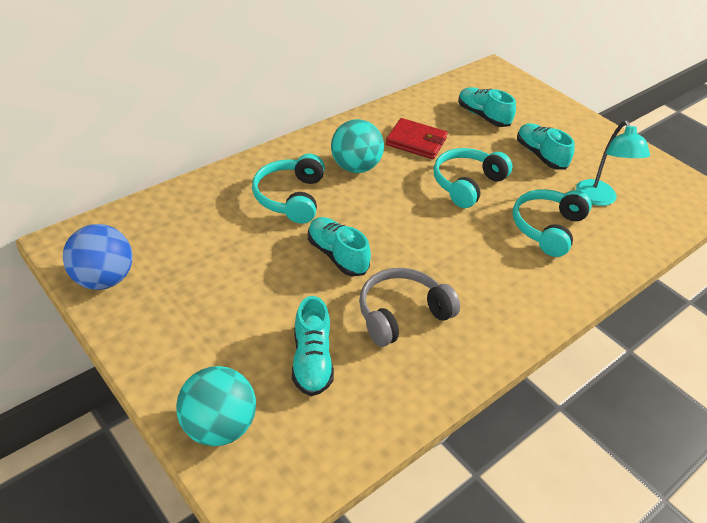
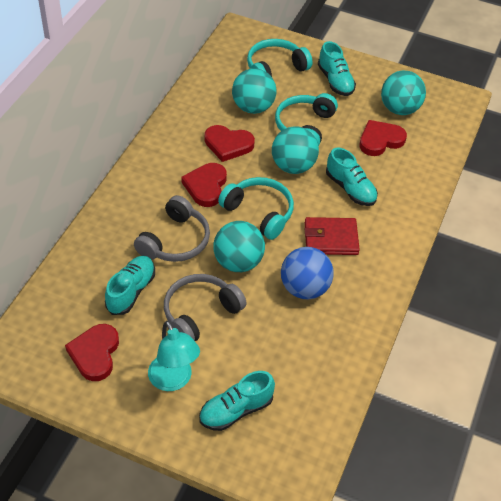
grey headphones: 1 -> 2
red heart: 0 -> 4
turquoise ball: 2 -> 4

